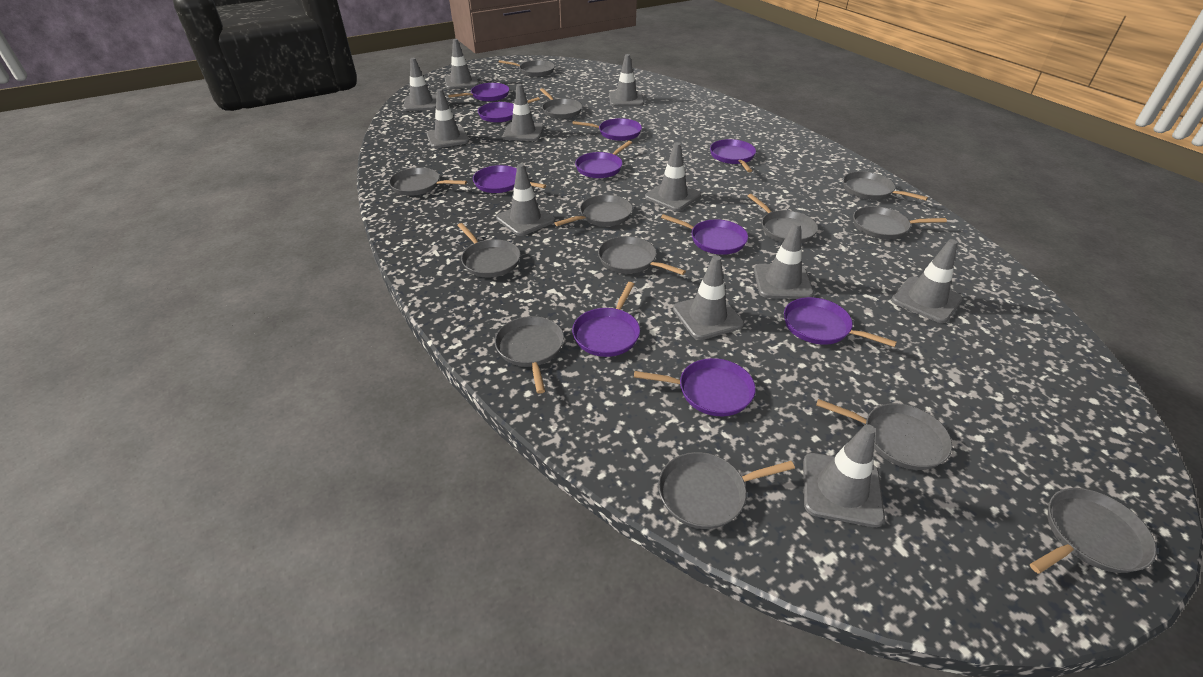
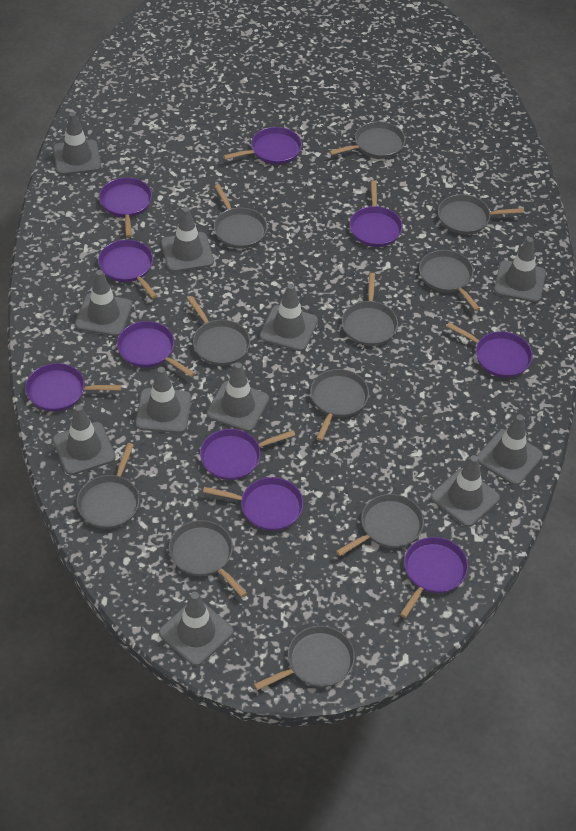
grey pan: 13 -> 11

